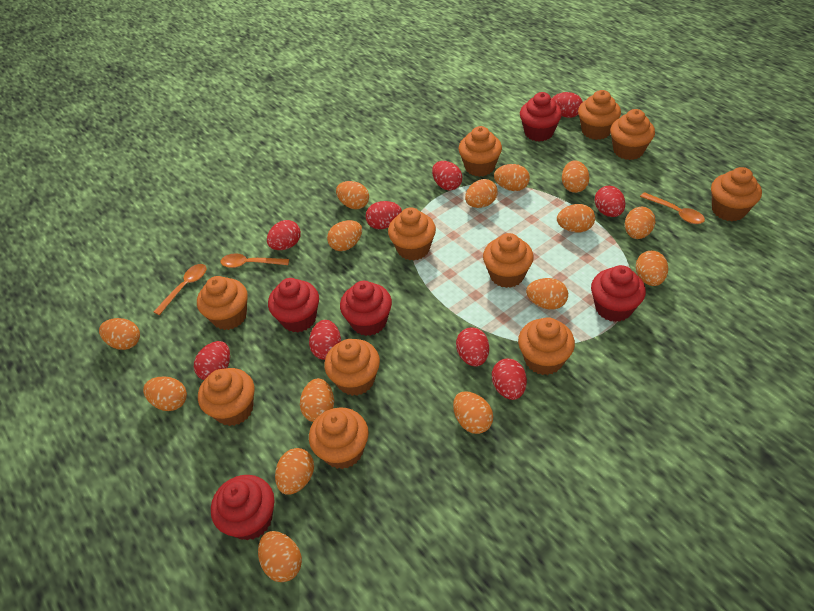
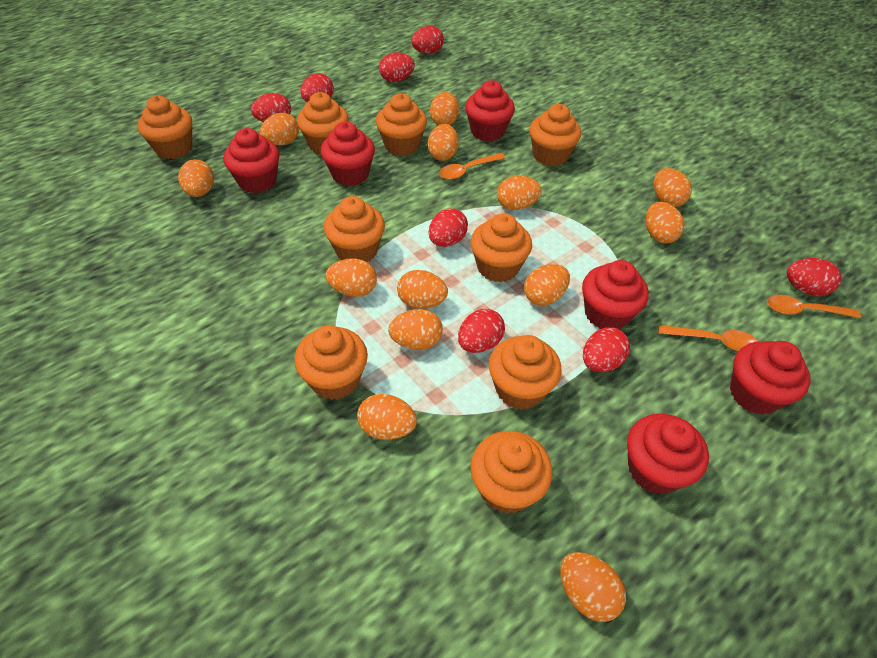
orange cupcake: 11 -> 9
orange egg: 15 -> 13
red cupcake: 5 -> 6
red egg: 9 -> 8

